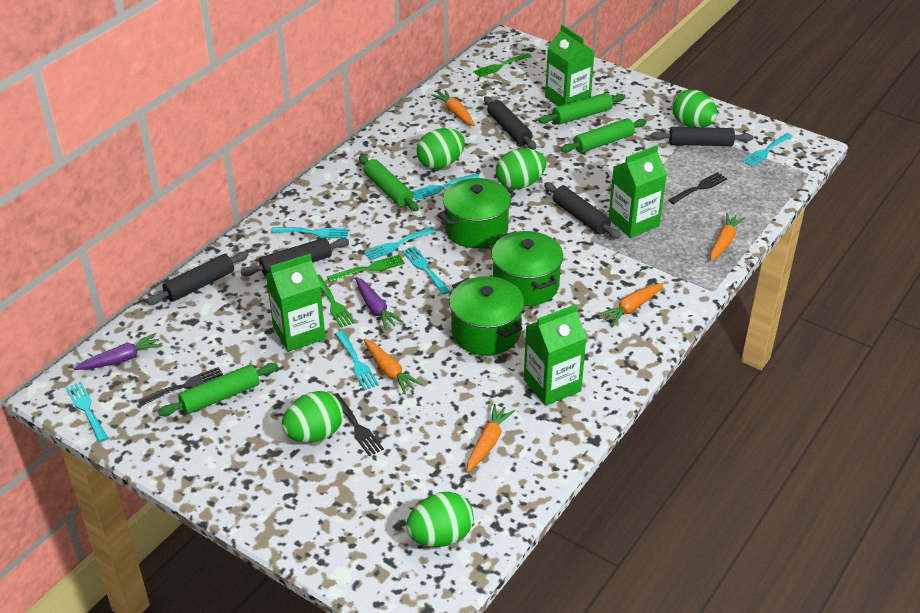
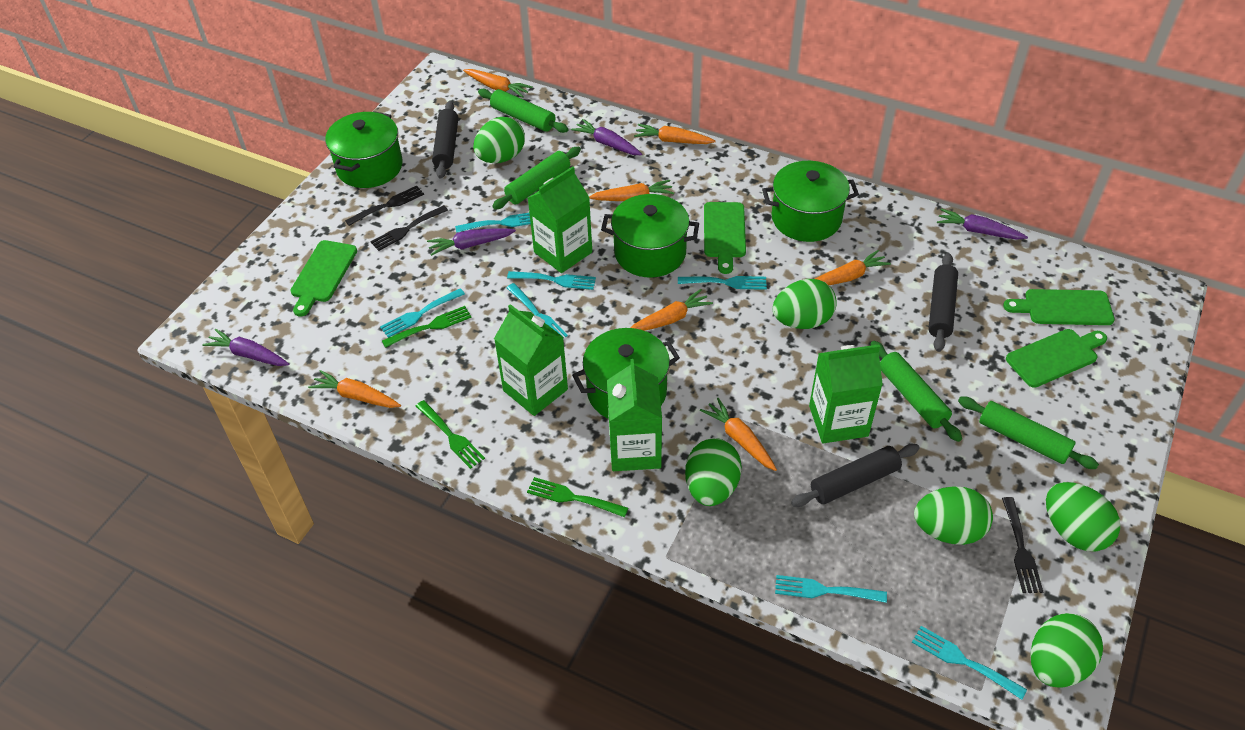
black rolling pin: 5 -> 3
green cutting board: 0 -> 4
green egg: 5 -> 6
green pot: 3 -> 4
orange carrot: 5 -> 7
purple carrot: 2 -> 4

